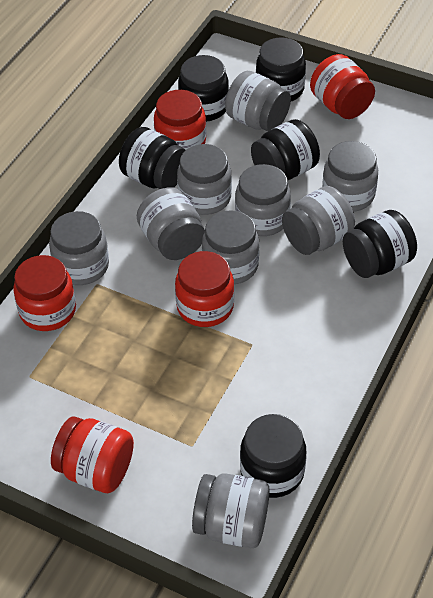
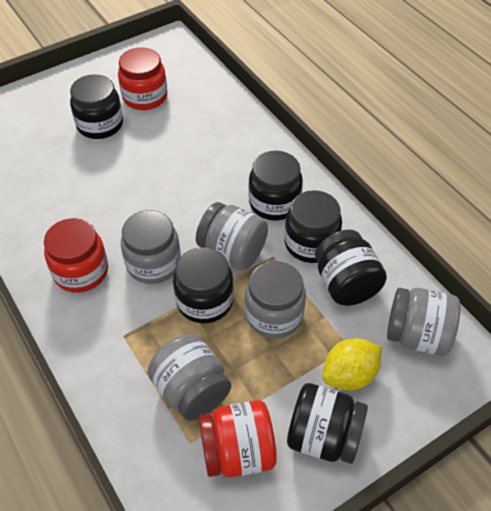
grey jar: 9 -> 5
red jar: 5 -> 3
yellow lemon: 0 -> 1

